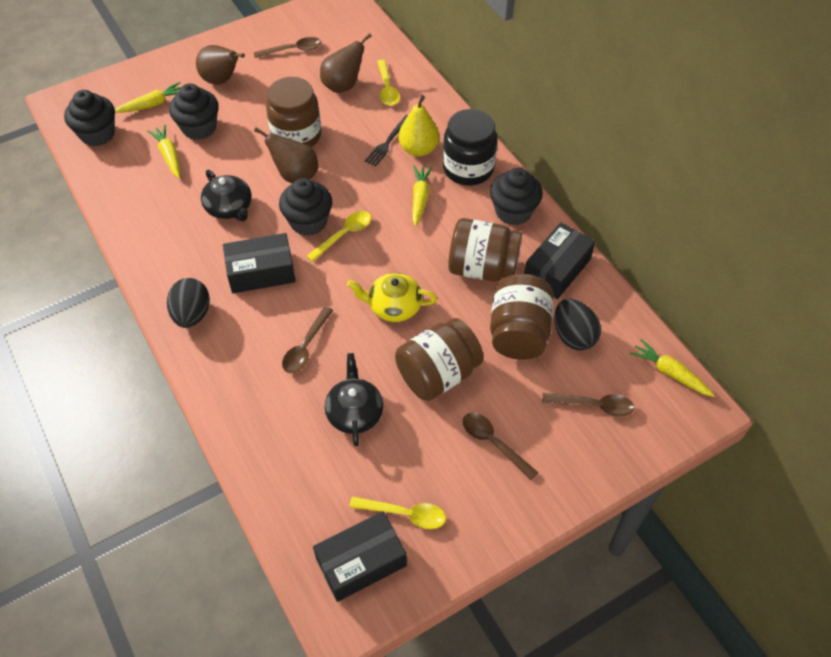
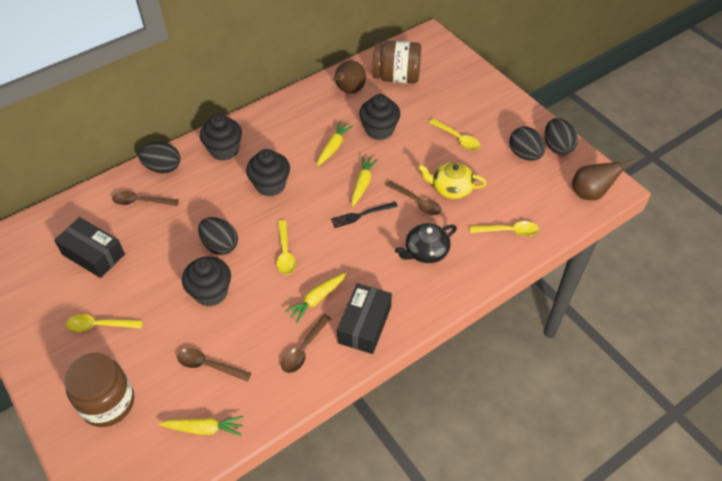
black box: 3 -> 2
black egg: 2 -> 4
black jar: 1 -> 0
black teapot: 2 -> 1
brown jar: 4 -> 2
brown pear: 3 -> 2
yellow pear: 1 -> 0
yellow spoon: 3 -> 4

